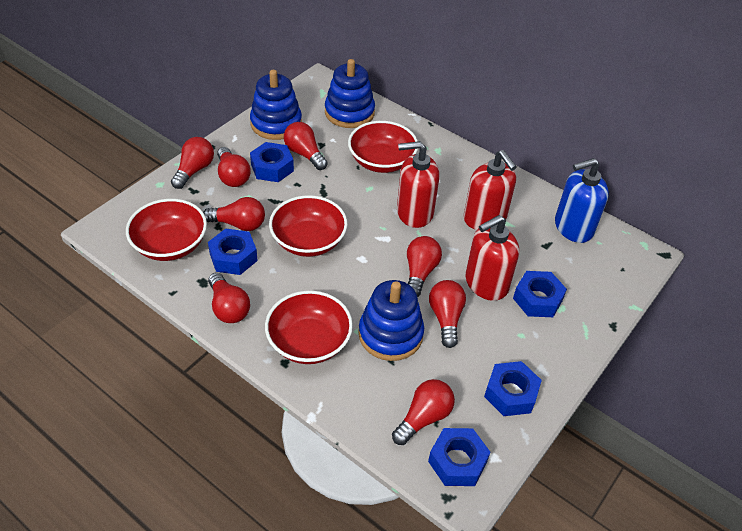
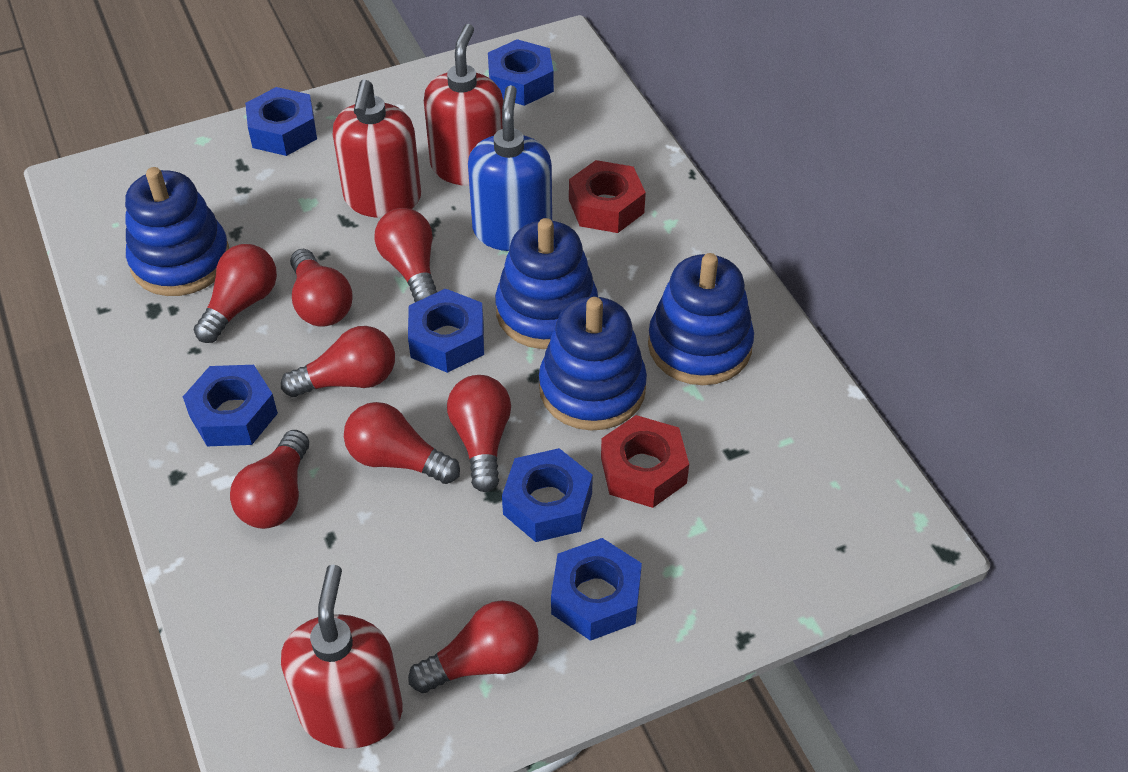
blue nut: 5 -> 6
blue stacking toy: 3 -> 4
red bowl: 4 -> 0
red nut: 0 -> 2

